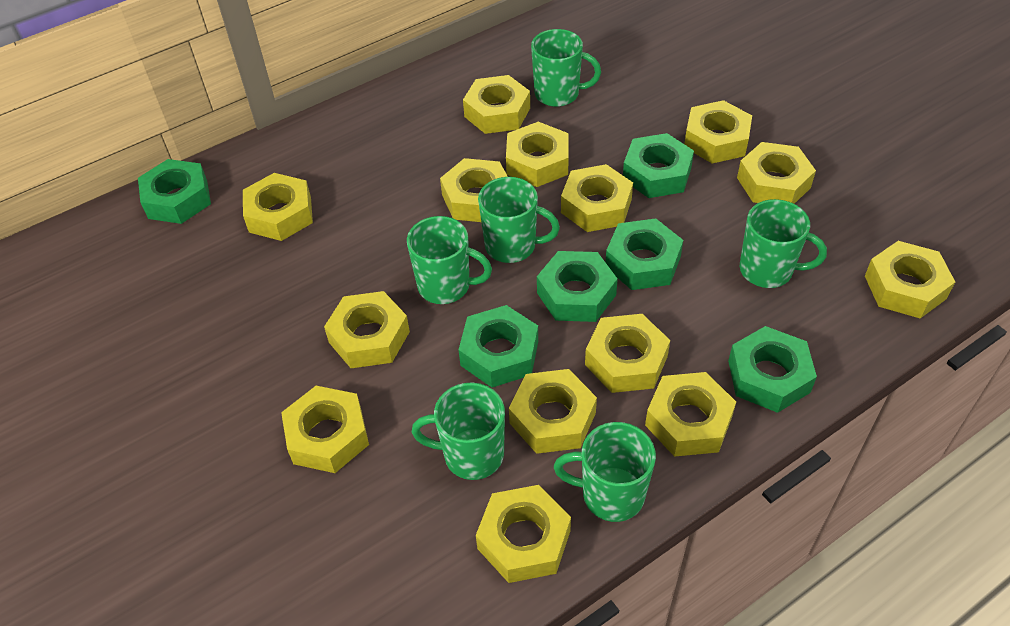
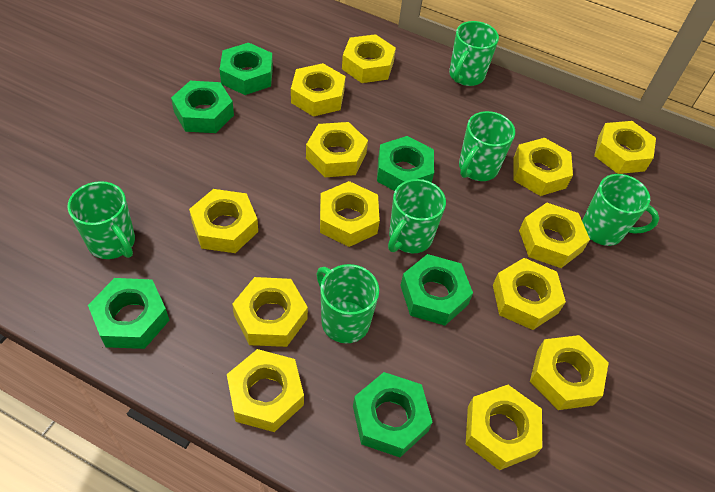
yellow nut: 14 -> 13

